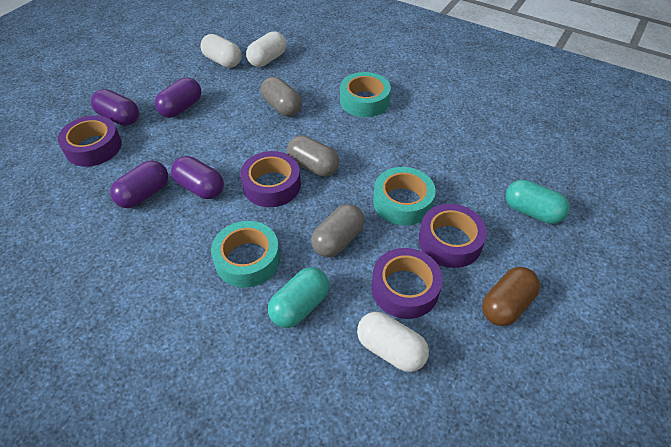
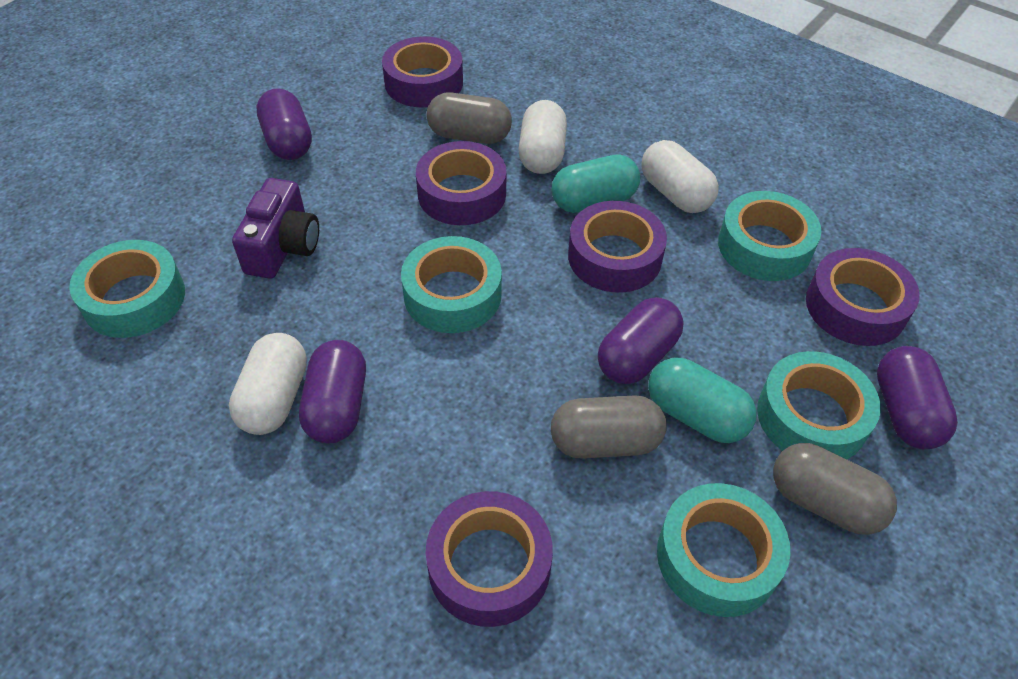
brown capsule: 1 -> 0
purple camera: 0 -> 1
purple tape: 4 -> 5
turquoise tape: 3 -> 5

